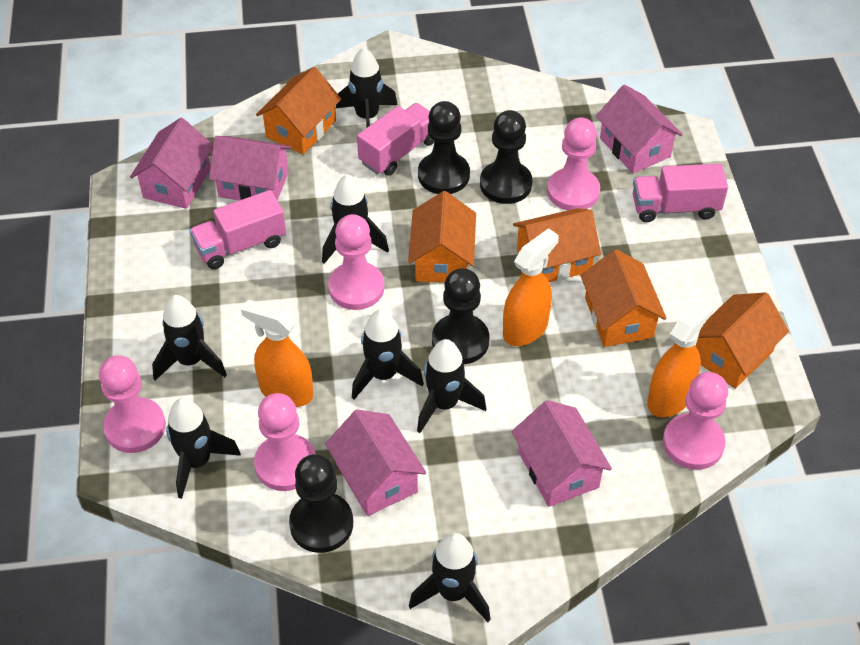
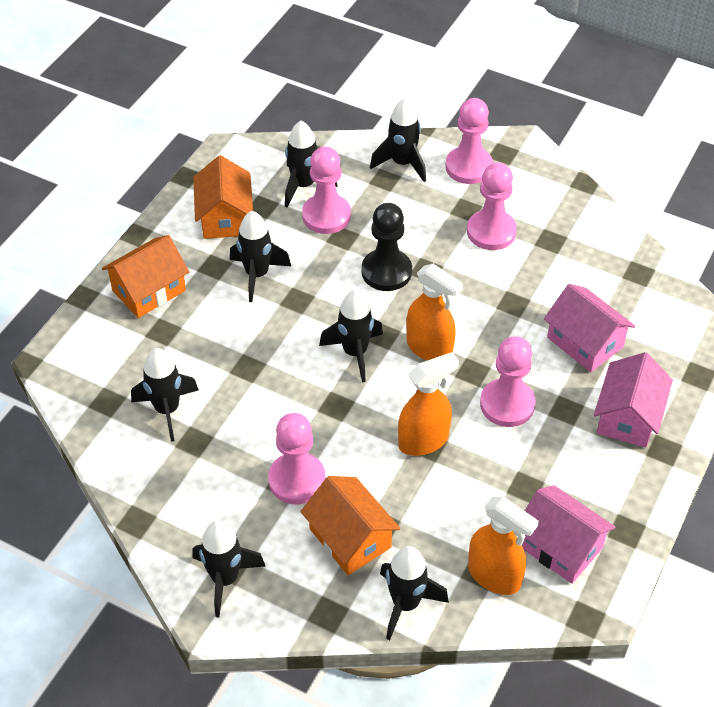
black pawn: 4 -> 1
orange house: 5 -> 3
pink house: 5 -> 3
pink truck: 3 -> 0

